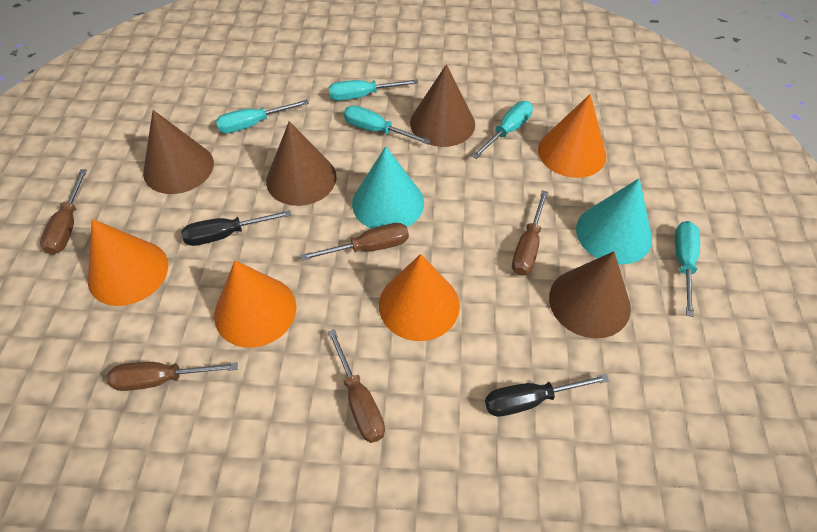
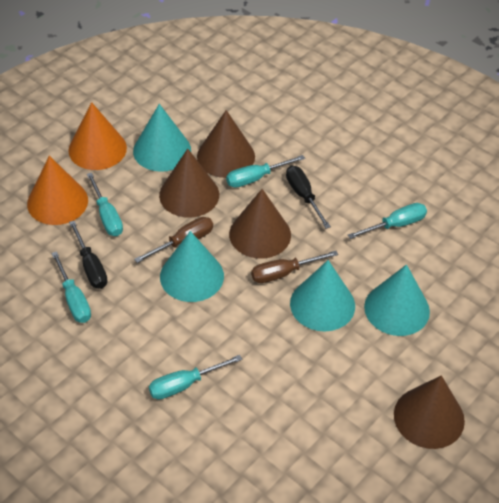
brown screwdriver: 5 -> 2
orange cone: 4 -> 2
turquoise cone: 2 -> 4

